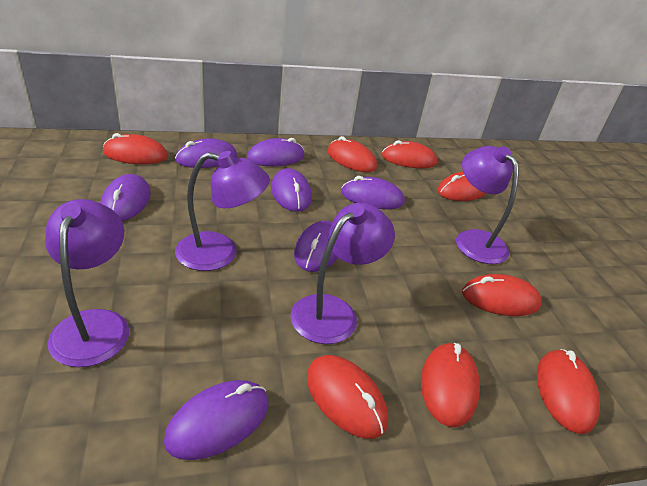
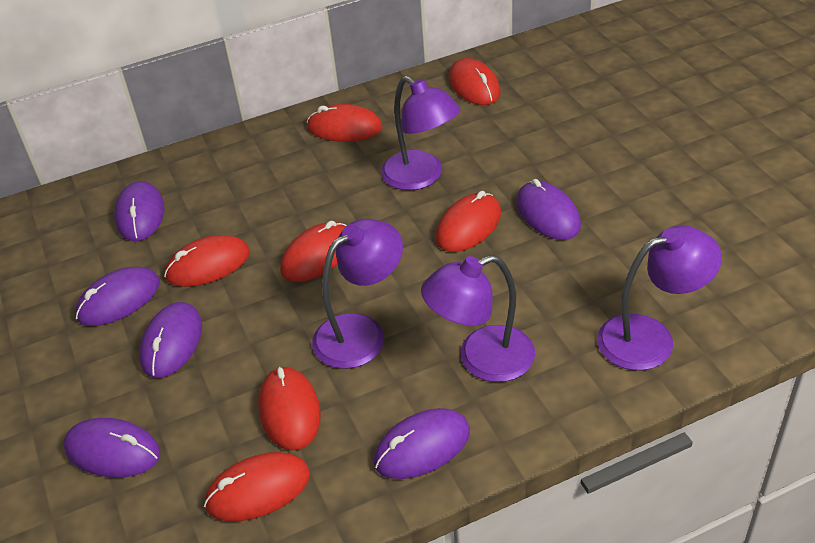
purple mouse: 7 -> 6
red mouse: 8 -> 7

